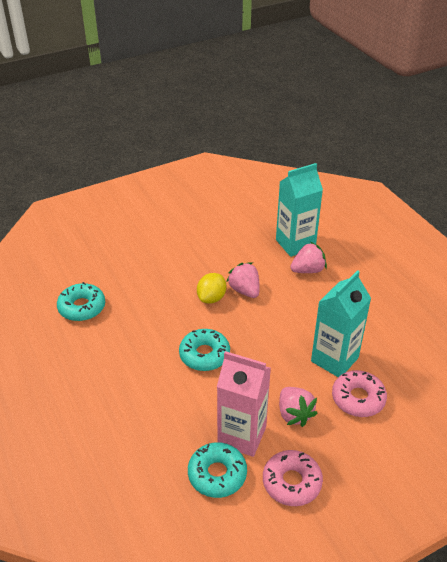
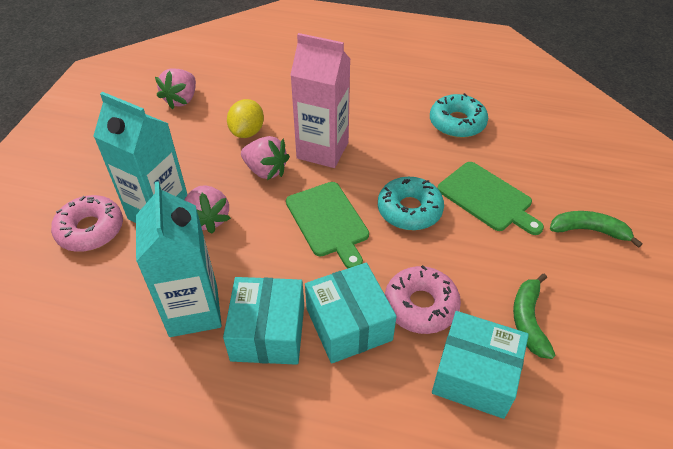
green banana: 0 -> 2
green cutting board: 0 -> 2
turquoise box: 0 -> 3
turquoise donut: 3 -> 2

